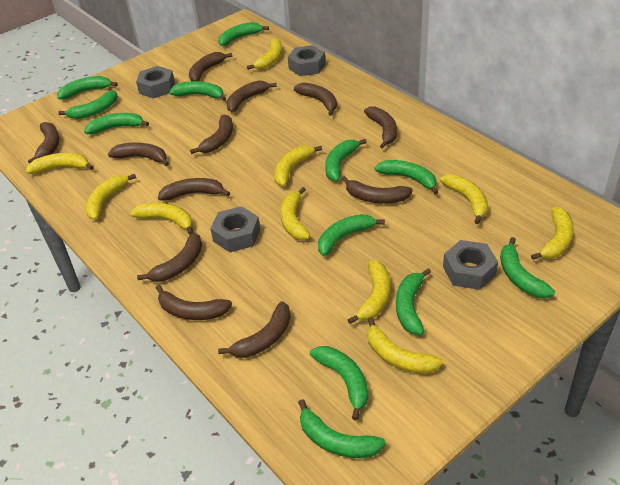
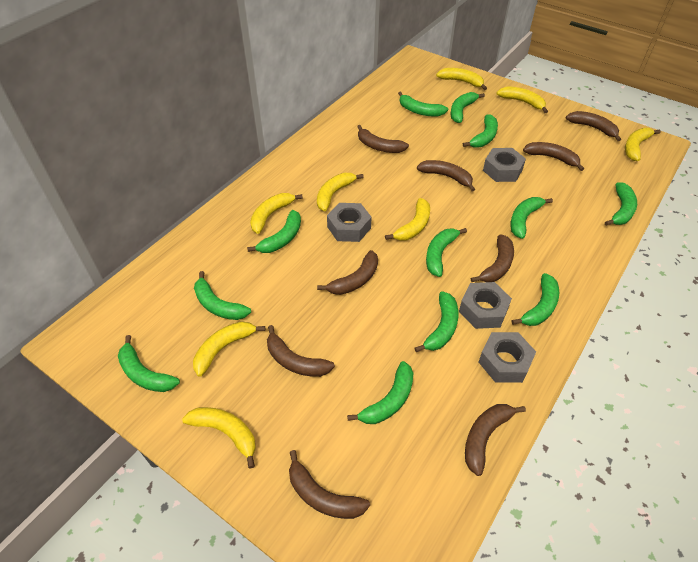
brown banana: 12 -> 9
yellow banana: 10 -> 8

